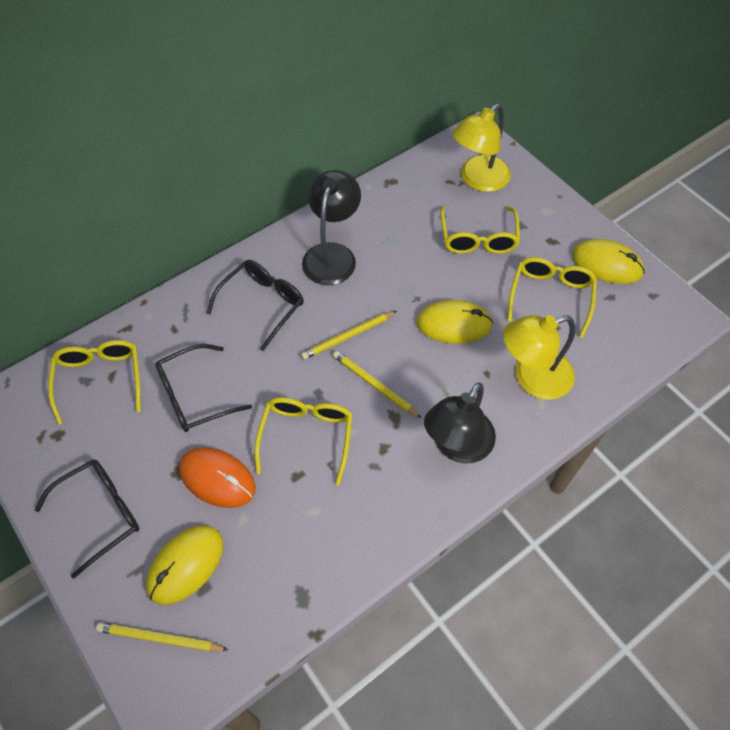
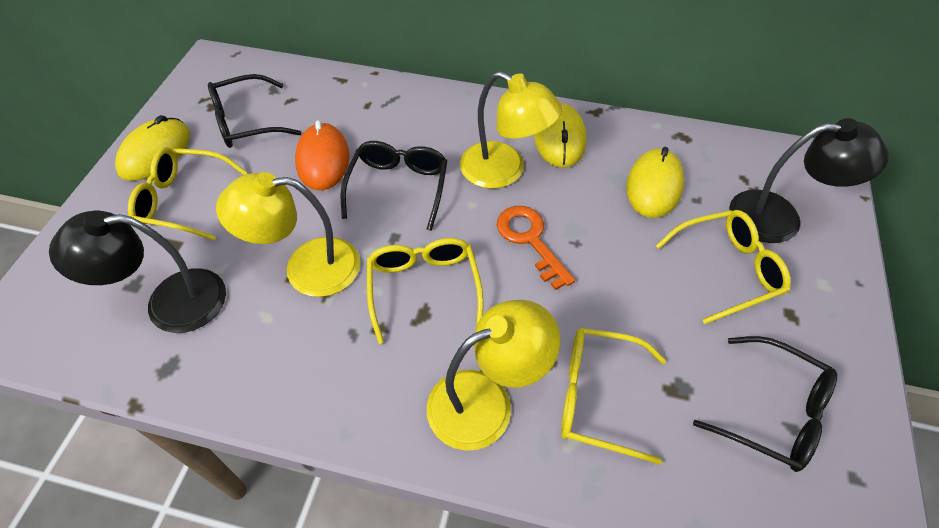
orange key: 0 -> 1
yellow lamp: 2 -> 3
yellow pencil: 3 -> 0

